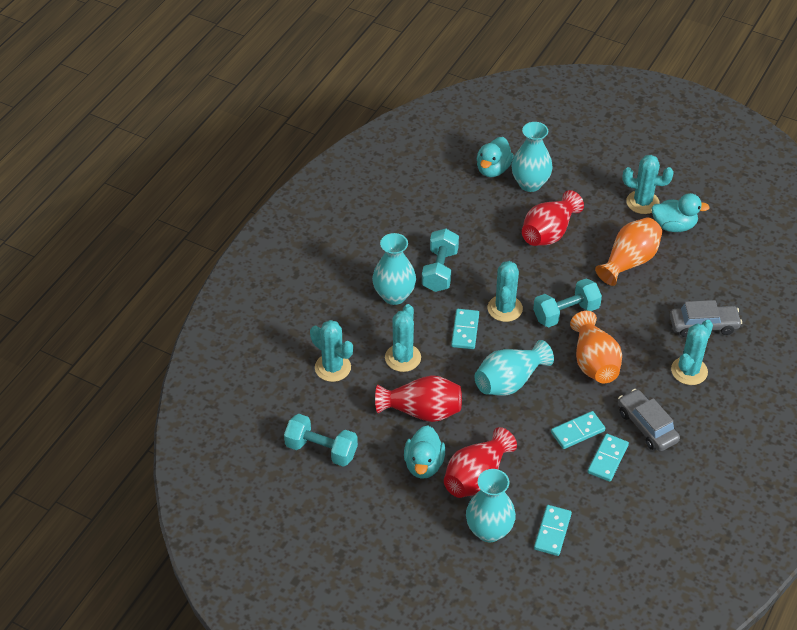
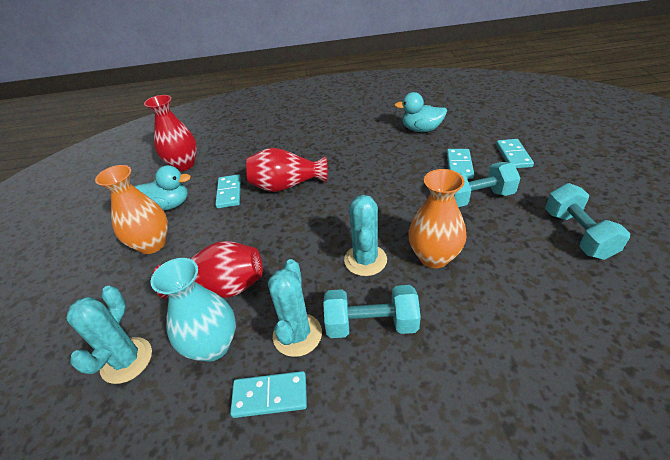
grey car: 2 -> 0
turquoise cactus: 5 -> 3
turquoise duck: 3 -> 2
turquoise vase: 4 -> 1

